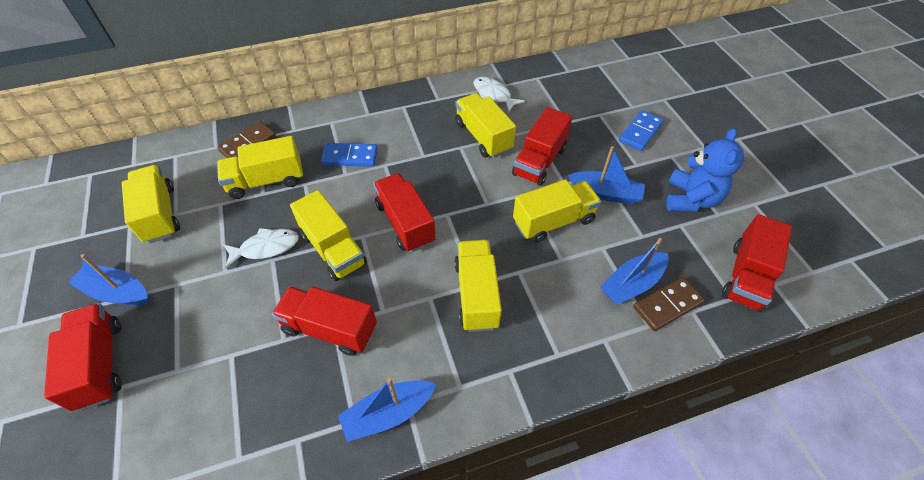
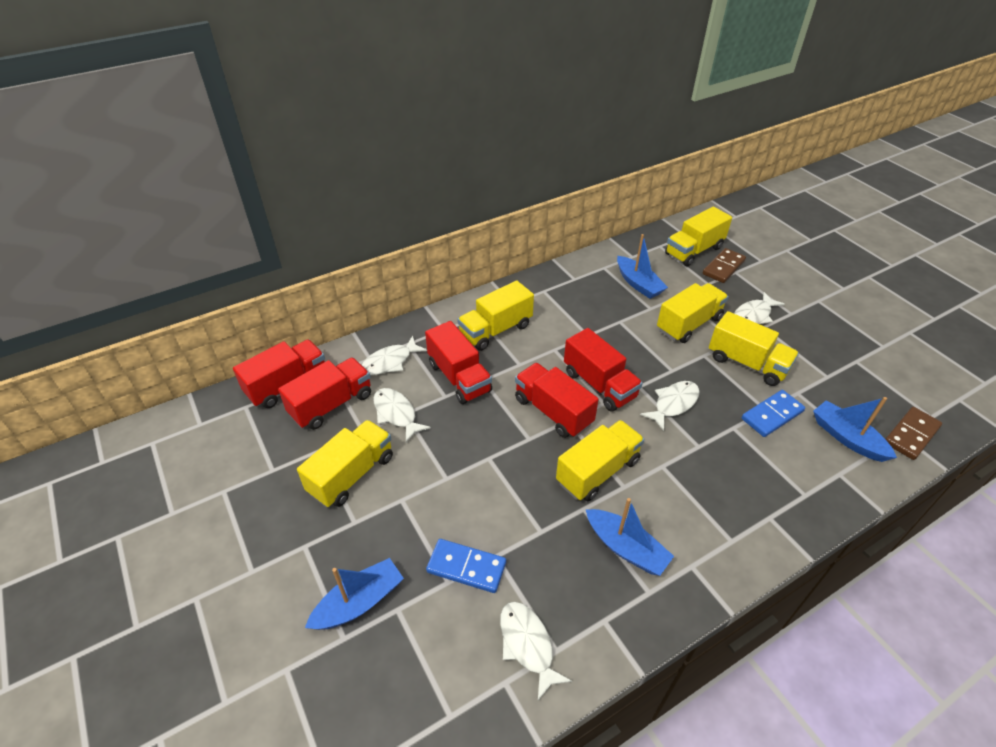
blue teddy bear: 1 -> 0
white fish: 2 -> 5

